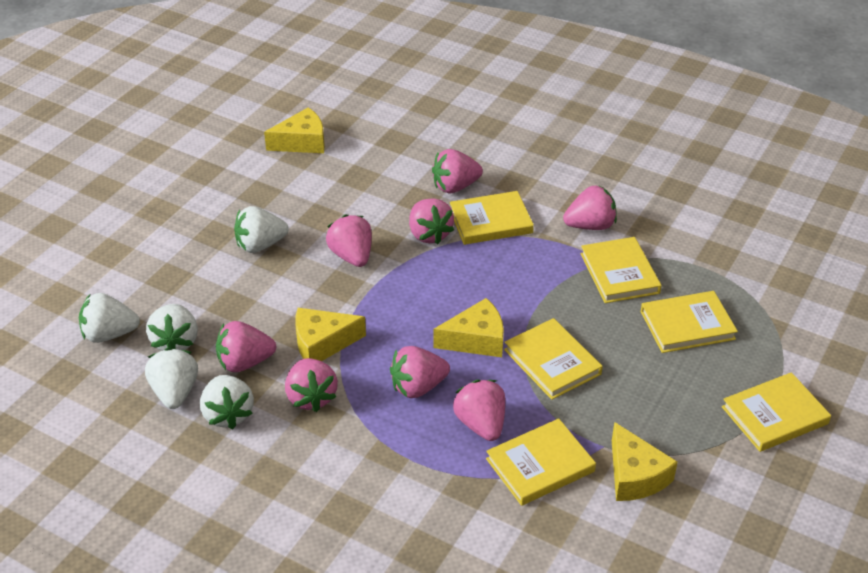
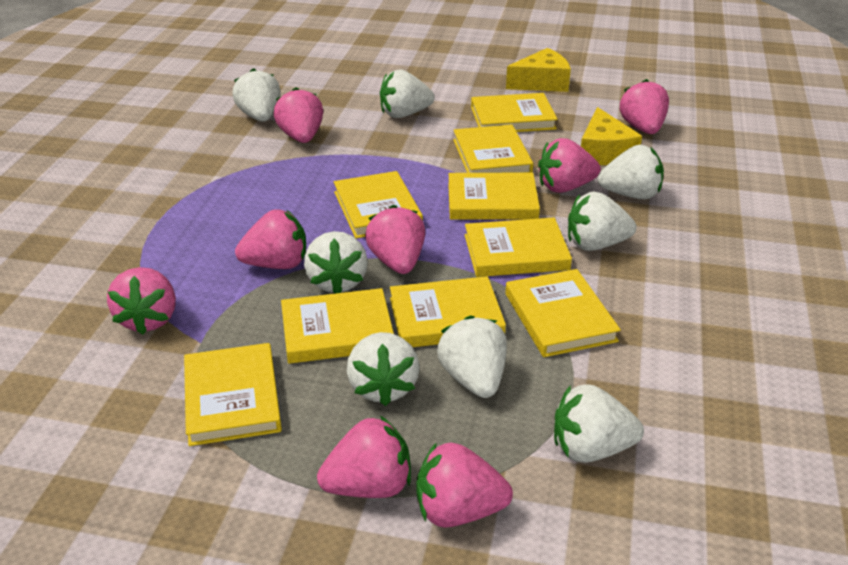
white strawberry: 5 -> 8
yellow book: 6 -> 9
yellow cheese: 4 -> 2

